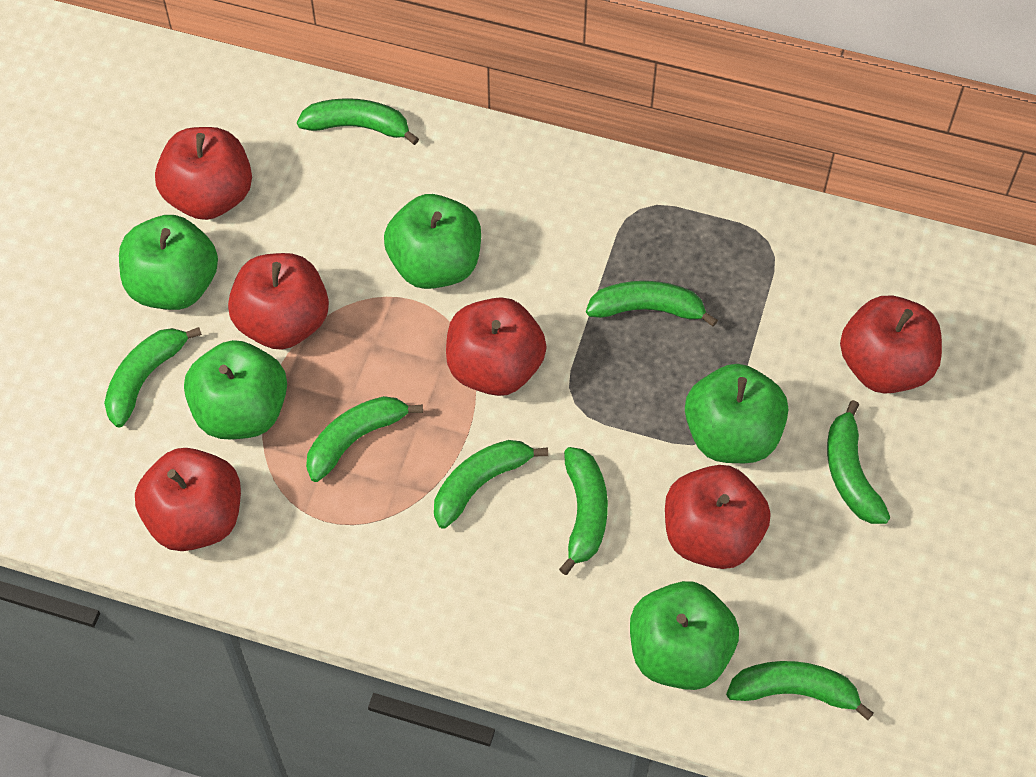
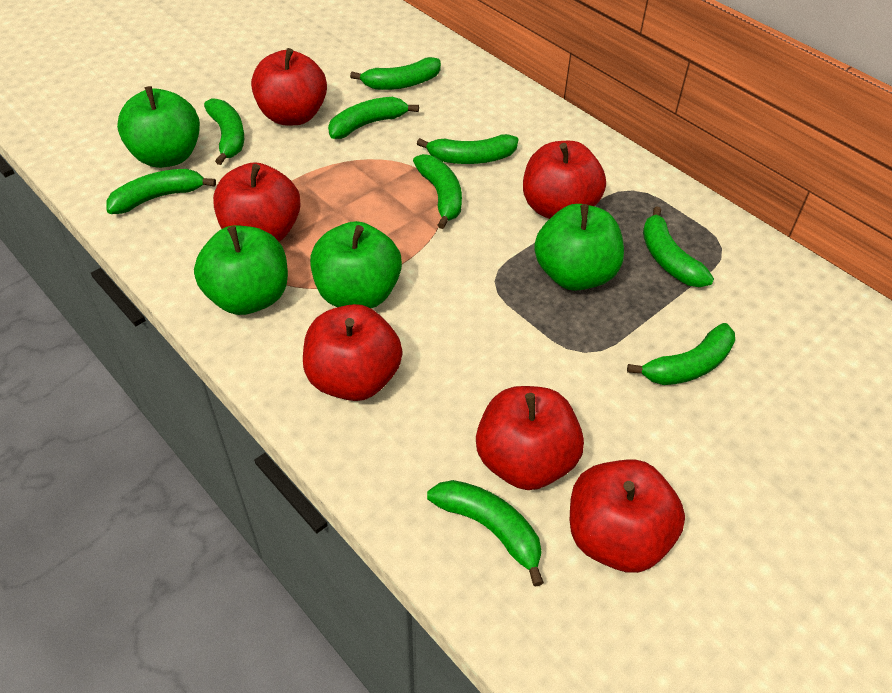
green apple: 5 -> 4
green banana: 8 -> 9

